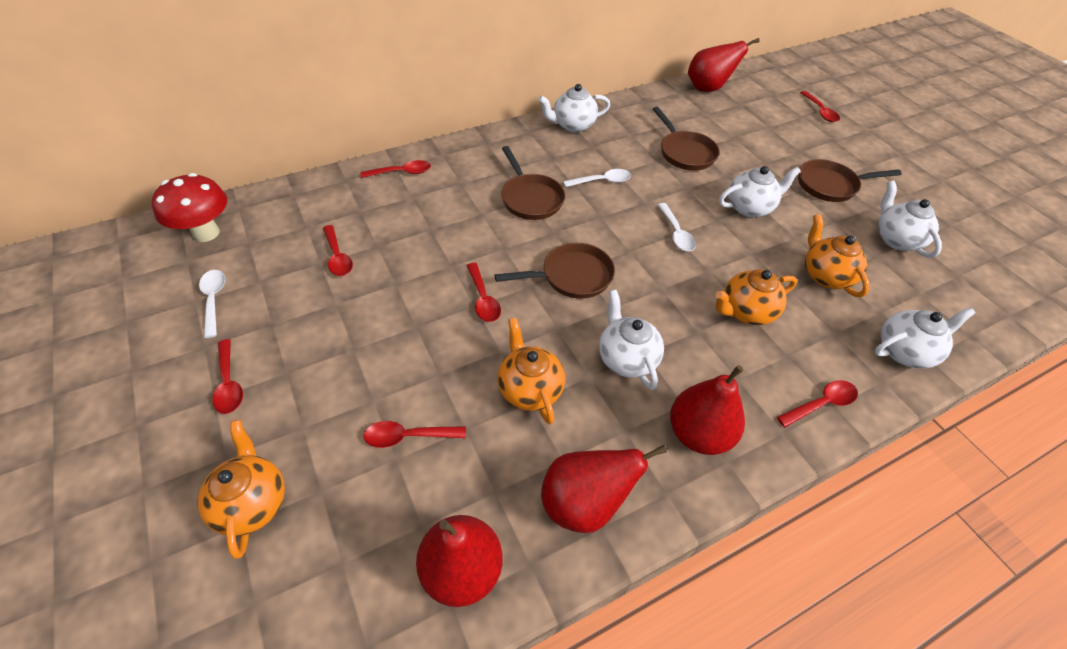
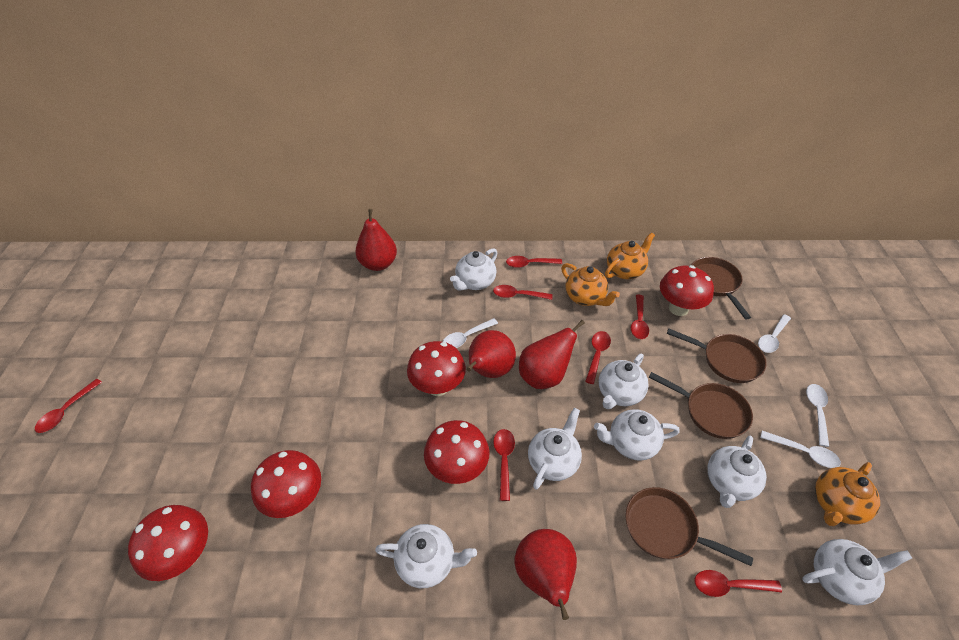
orange teapot: 4 -> 3
red mushroom: 1 -> 5
white spoon: 3 -> 4
white teapot: 5 -> 7

